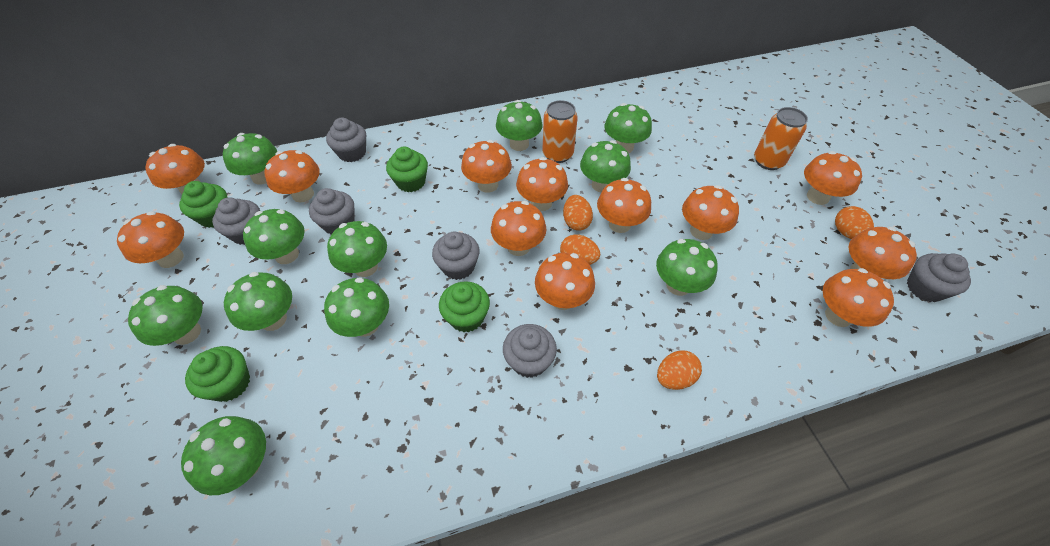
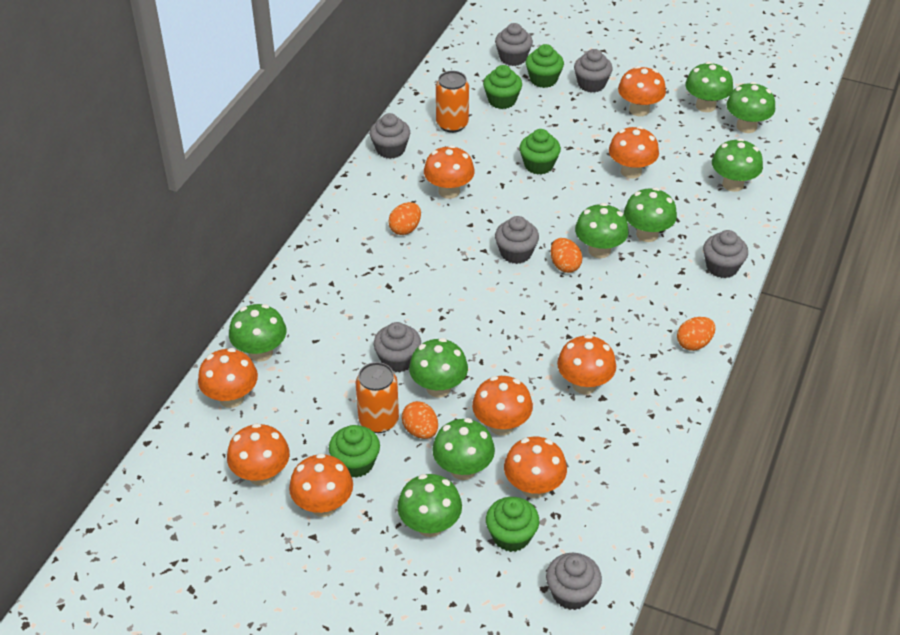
green cupcake: 4 -> 5
green mushroom: 11 -> 9
grey cupcake: 6 -> 7
orange mushroom: 12 -> 9

